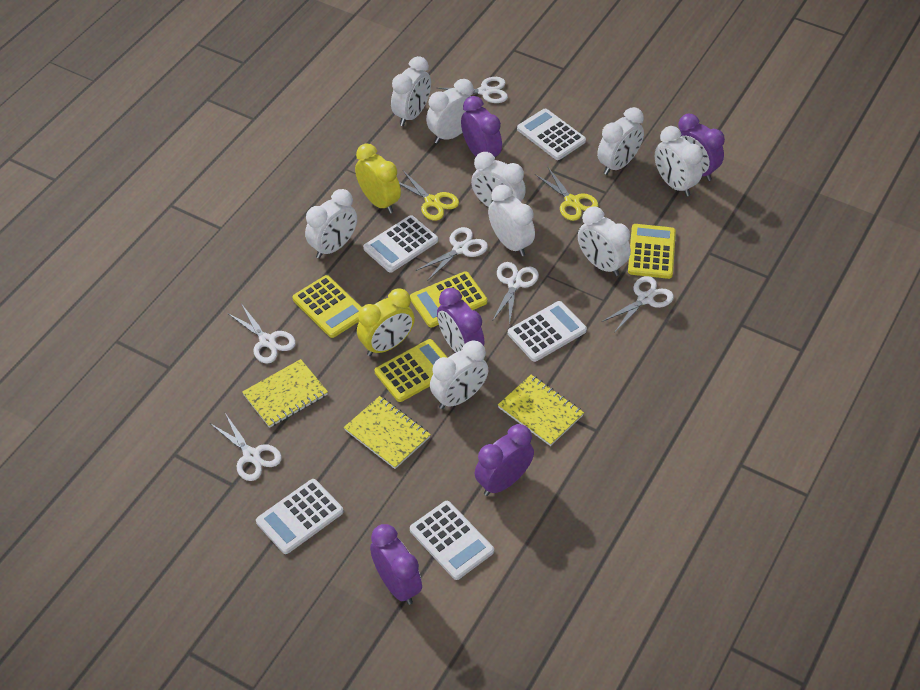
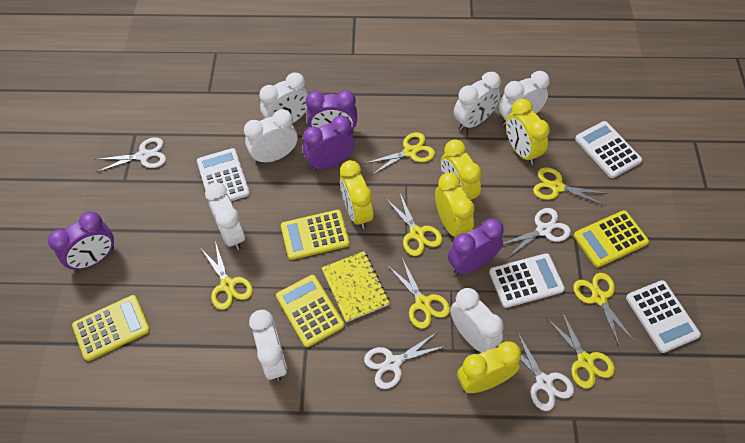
purple clock: 5 -> 4
white calculator: 5 -> 4
white clock: 9 -> 7
white scissors: 6 -> 4
yellow clock: 2 -> 5
yellow notebook: 3 -> 1
yellow scissors: 2 -> 7

